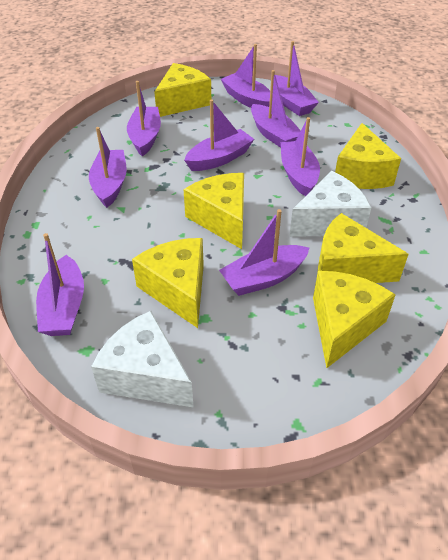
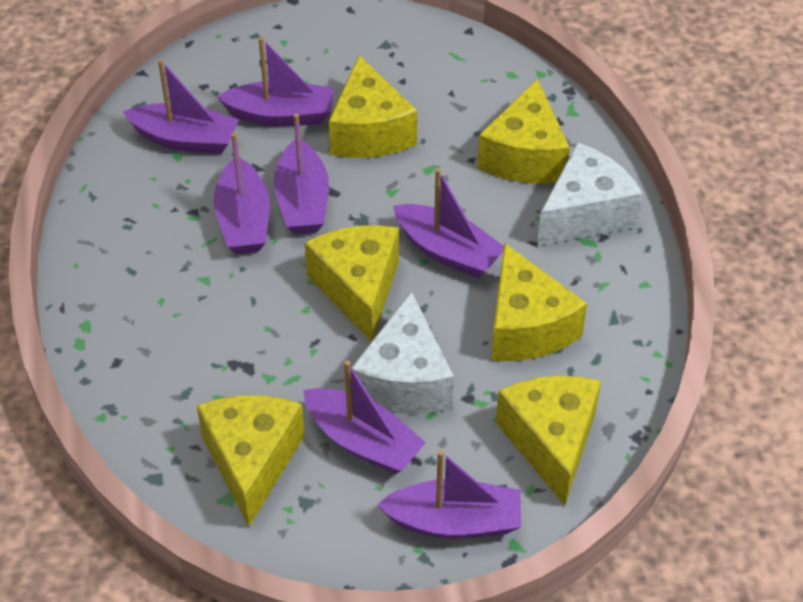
purple boat: 9 -> 7

